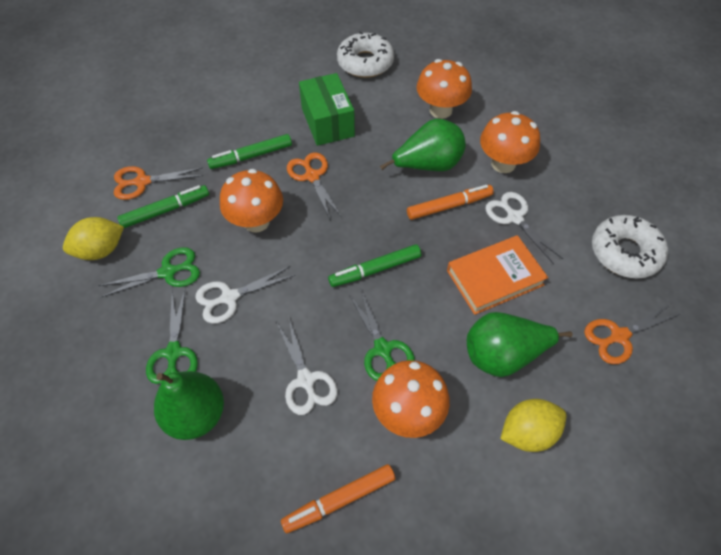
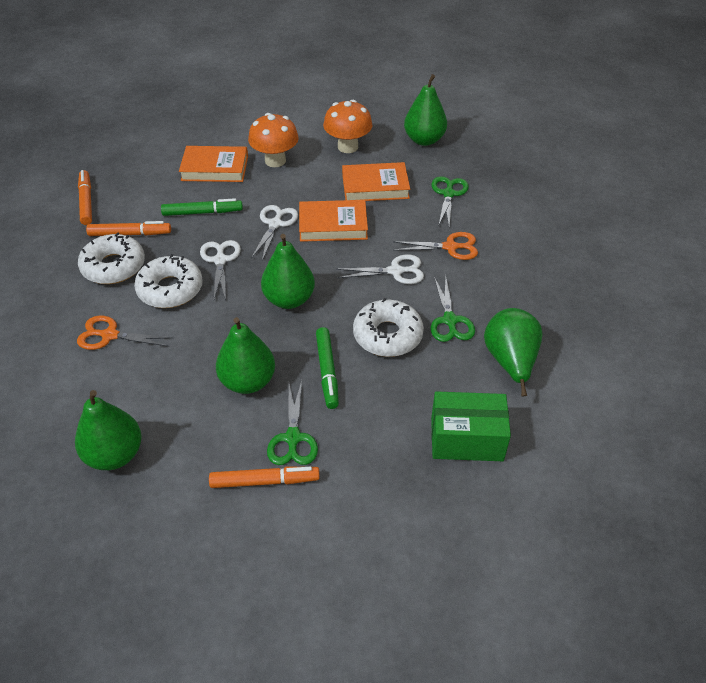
green marker: 3 -> 2
green pear: 3 -> 5
orange book: 1 -> 3
orange marker: 2 -> 3
orange mushroom: 4 -> 2
orange scissors: 3 -> 2
white donut: 2 -> 3
yellow lemon: 2 -> 0

